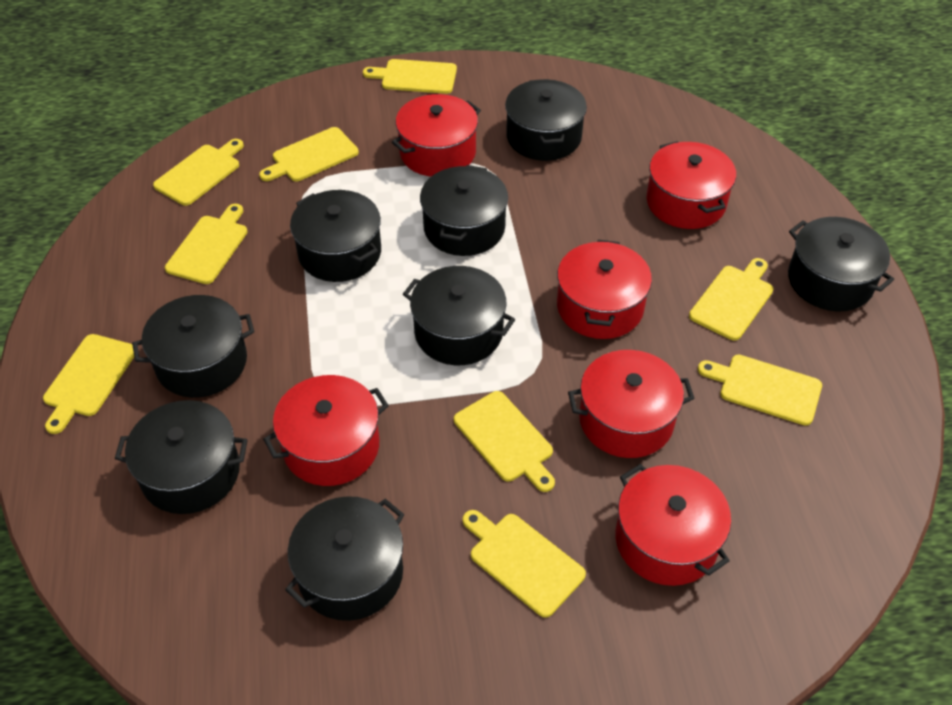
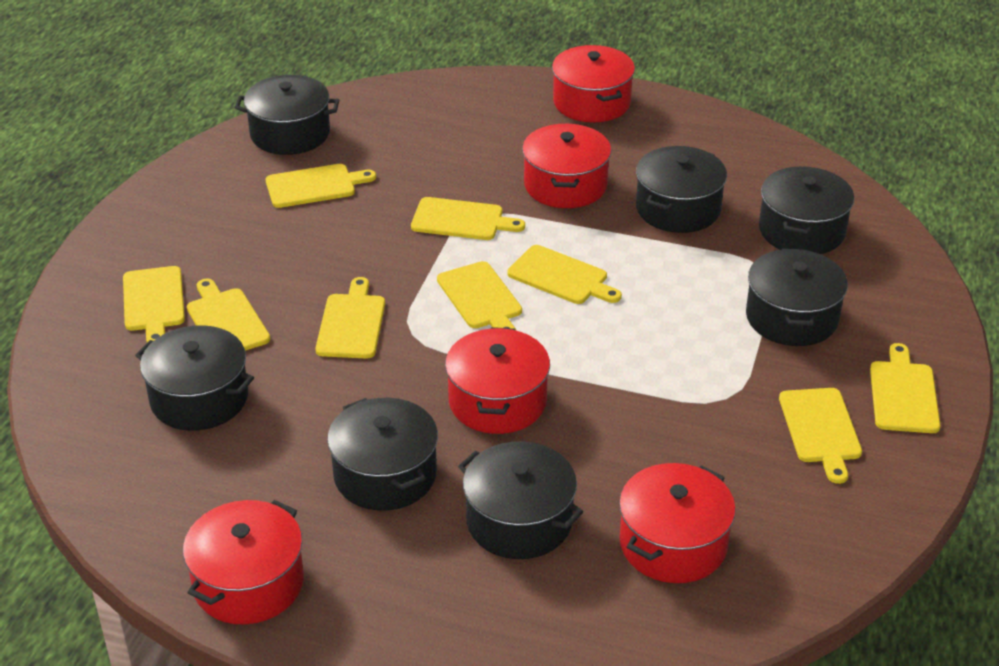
black pot: 8 -> 7
red pot: 6 -> 5

